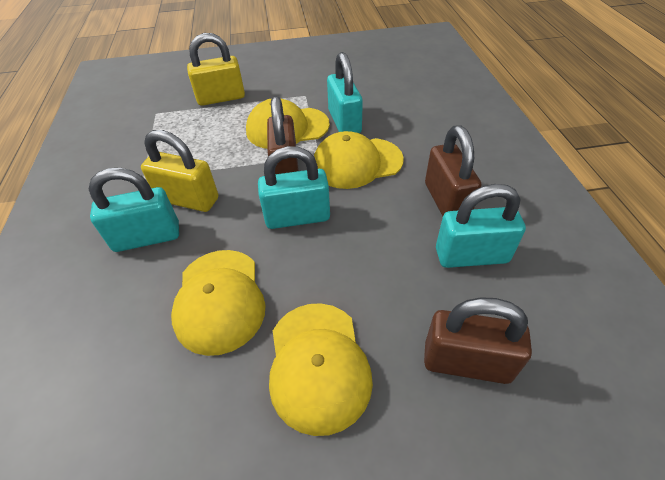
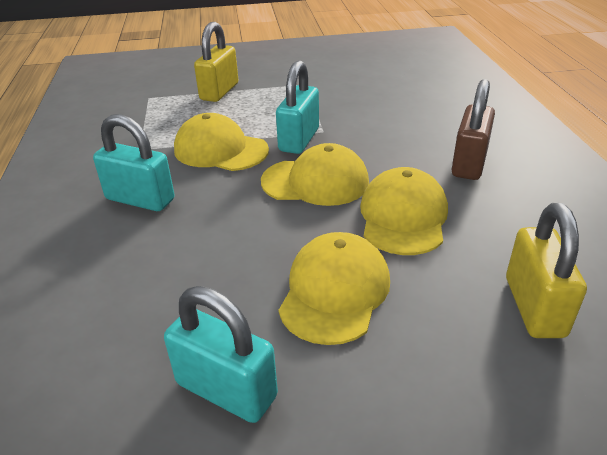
brown padlock: 3 -> 1
turquoise padlock: 4 -> 3

